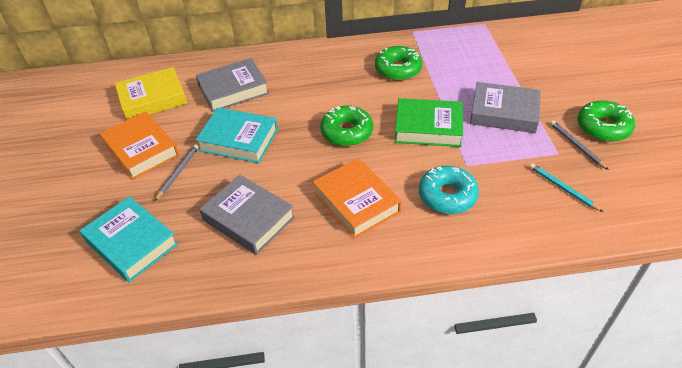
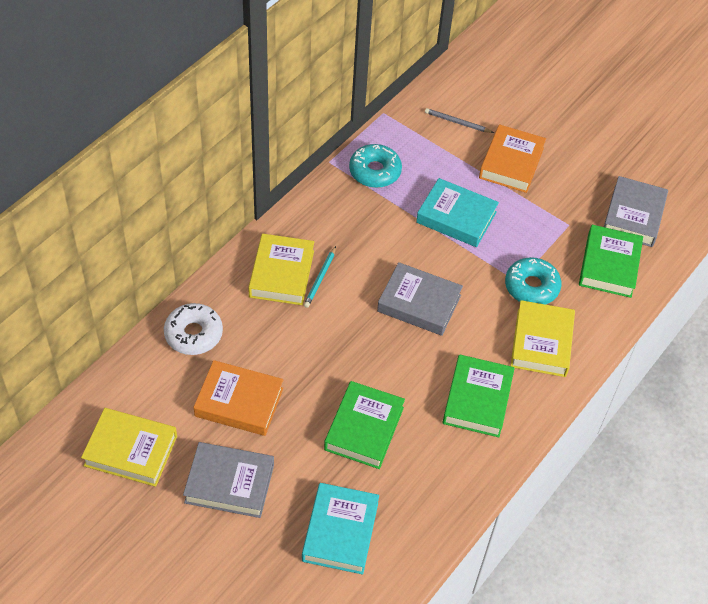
green book: 1 -> 3
green donut: 3 -> 0
grey pencil: 2 -> 1
turquoise donut: 1 -> 2
white donut: 0 -> 1
yellow book: 1 -> 3

